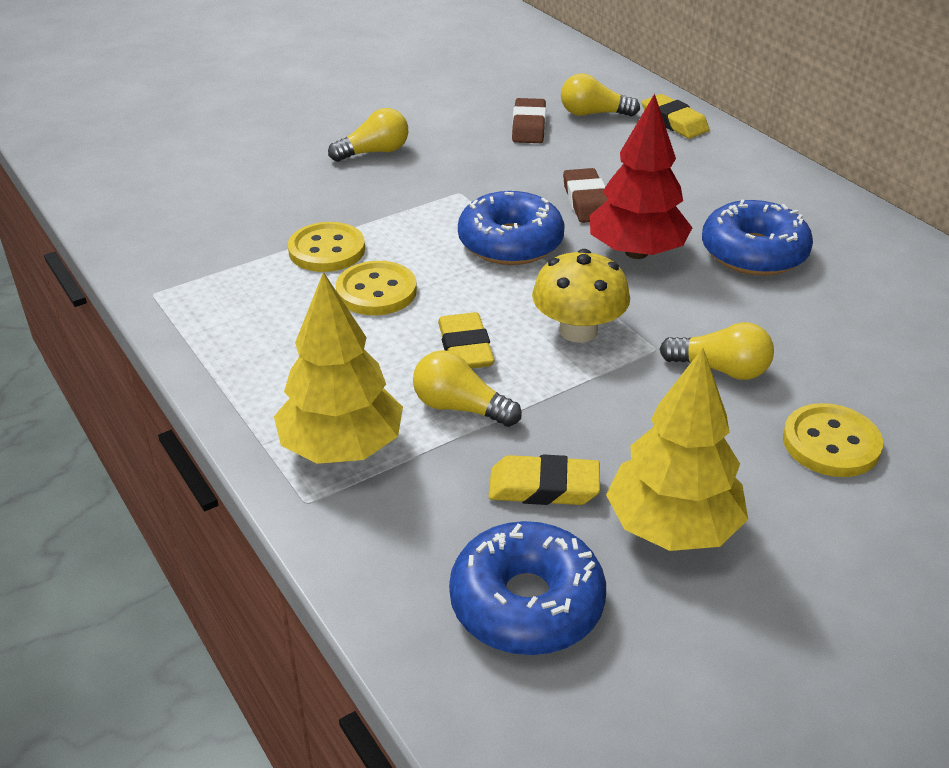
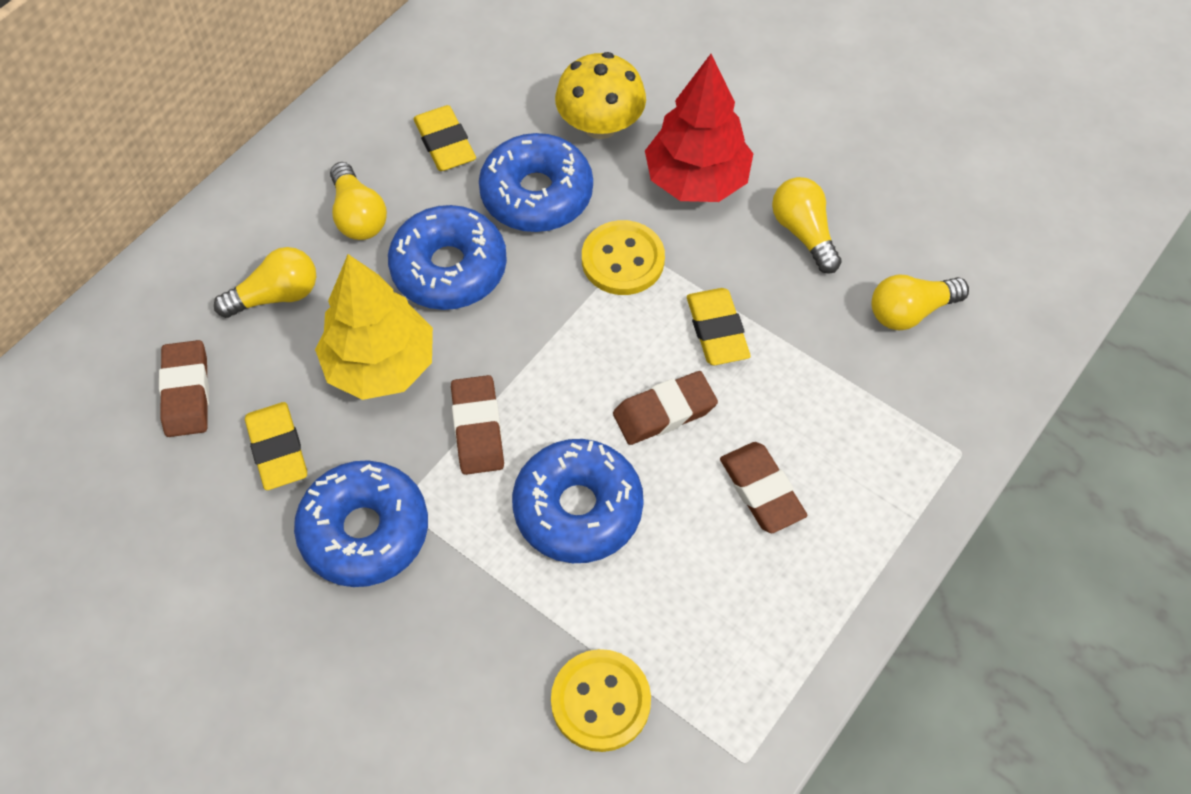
blue donut: 3 -> 4
brown eraser: 2 -> 4
yellow button: 3 -> 2
yellow tree: 2 -> 1

